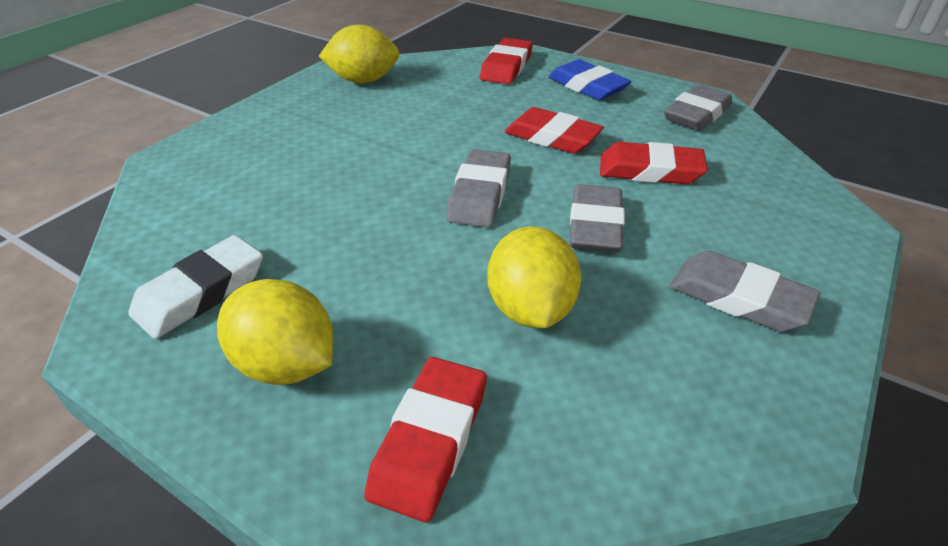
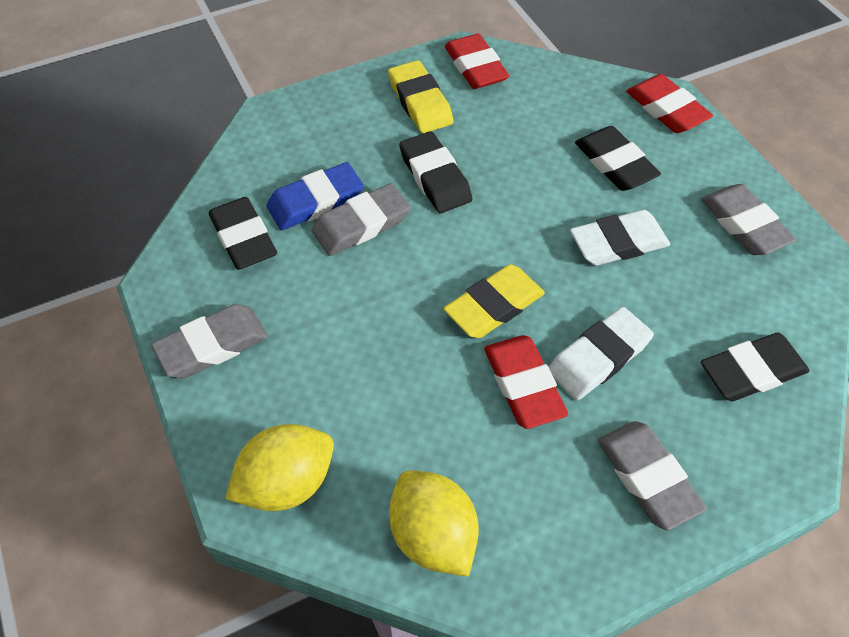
black eraser: 0 -> 4
red eraser: 4 -> 3
white eraser: 1 -> 2
yellow eraser: 0 -> 2
yellow lemon: 3 -> 2

